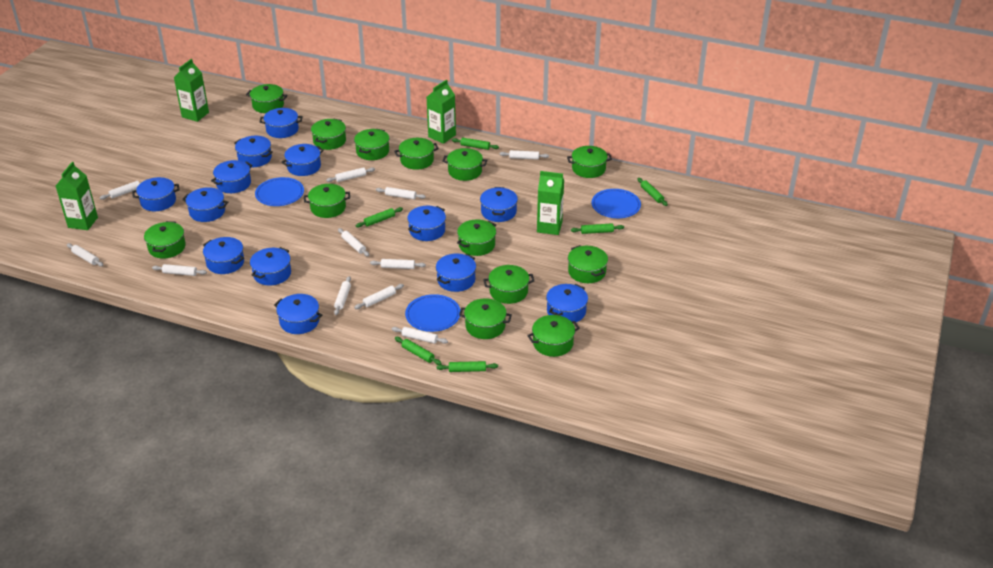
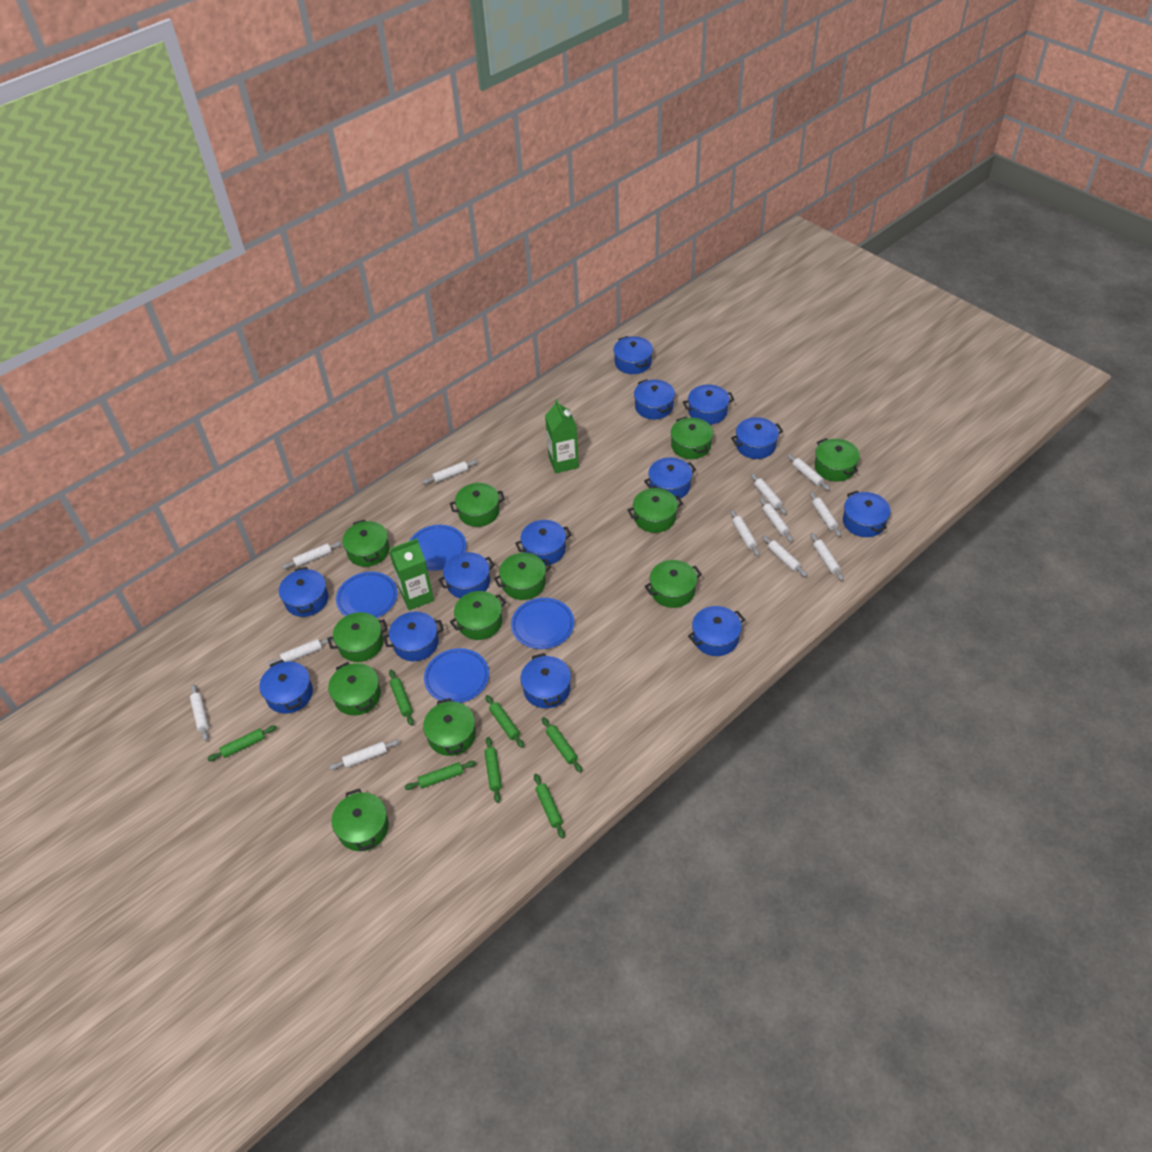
blue plate: 3 -> 4
green carton: 4 -> 2
green pot: 13 -> 12
green rolling pin: 6 -> 7
white rolling pin: 11 -> 12

